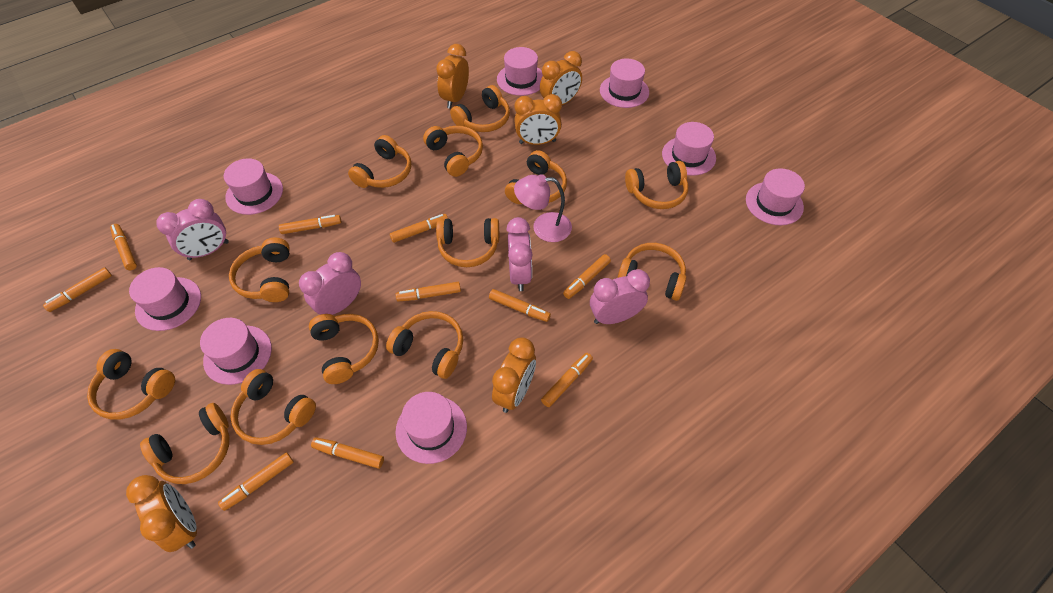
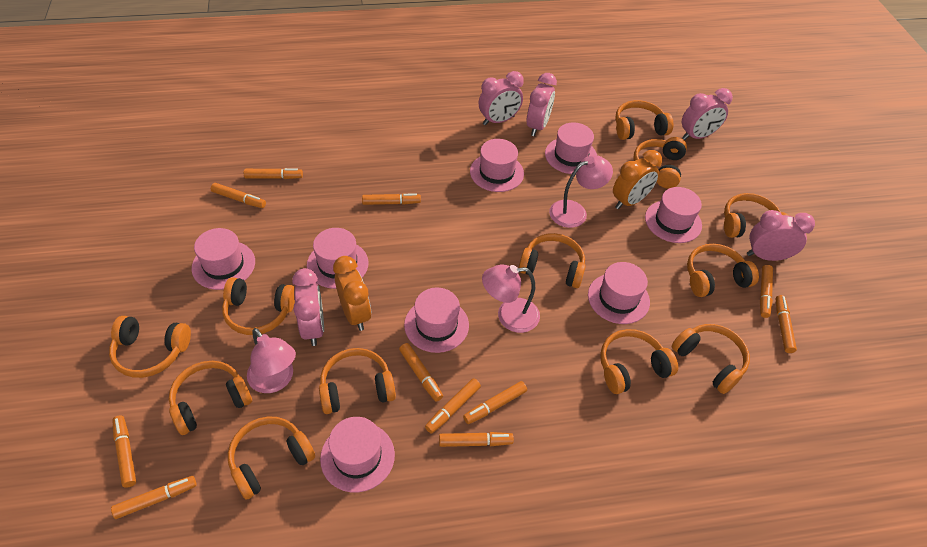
orange clock: 5 -> 2
orange headphones: 13 -> 12
orange marker: 10 -> 11
pink clock: 4 -> 5
pink lamp: 1 -> 3

